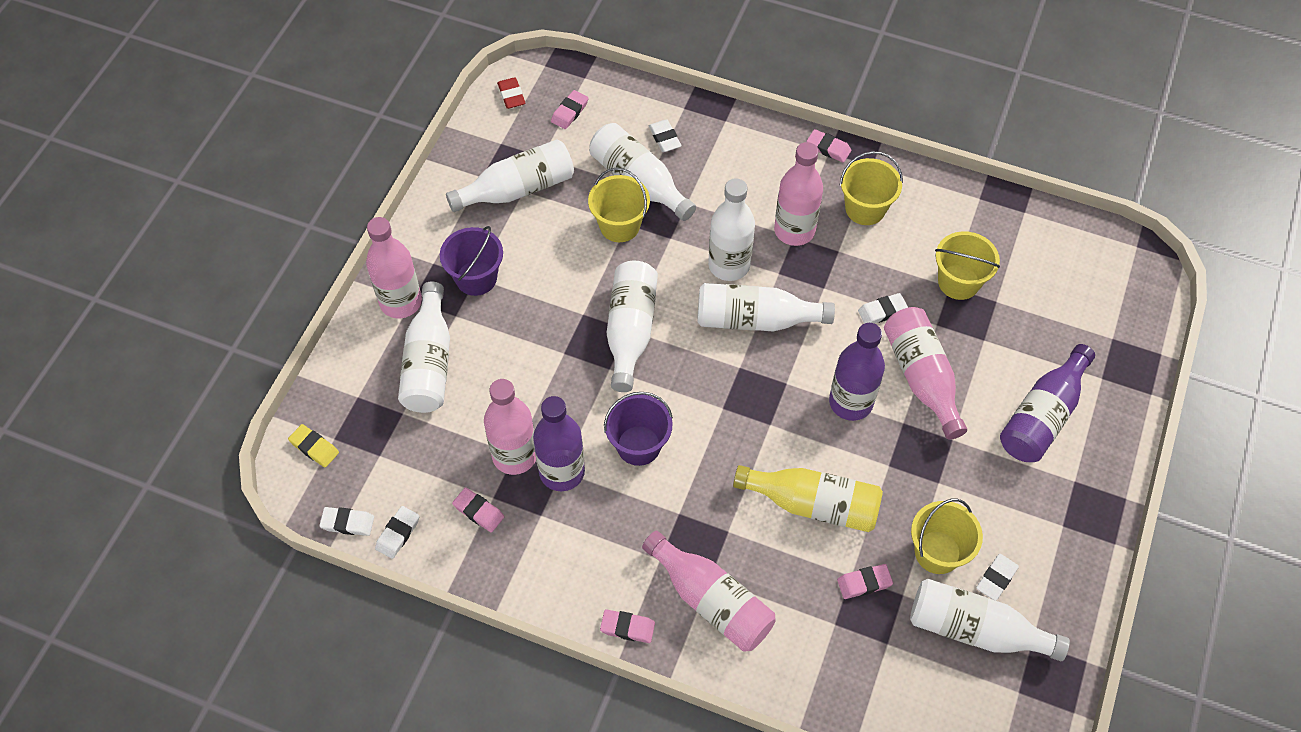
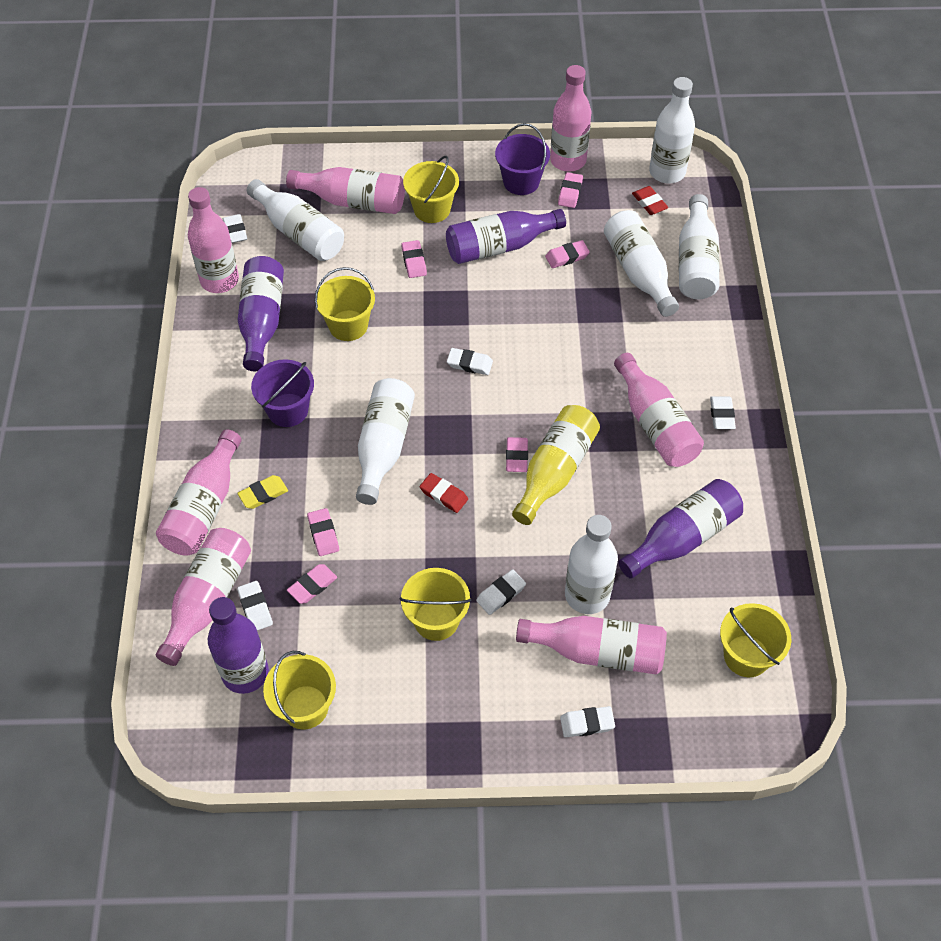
pink bottle: 5 -> 7
pink eraser: 5 -> 6
purple bottle: 3 -> 4
red eraser: 1 -> 2
white bottle: 7 -> 6
white eraser: 5 -> 6
yellow bucket: 4 -> 5

